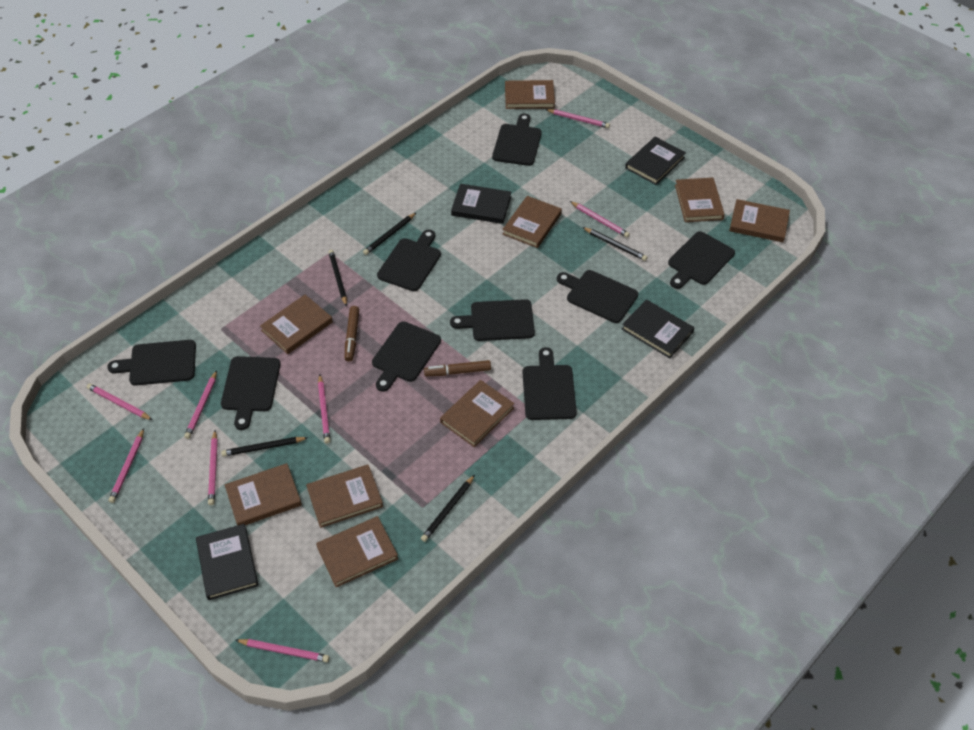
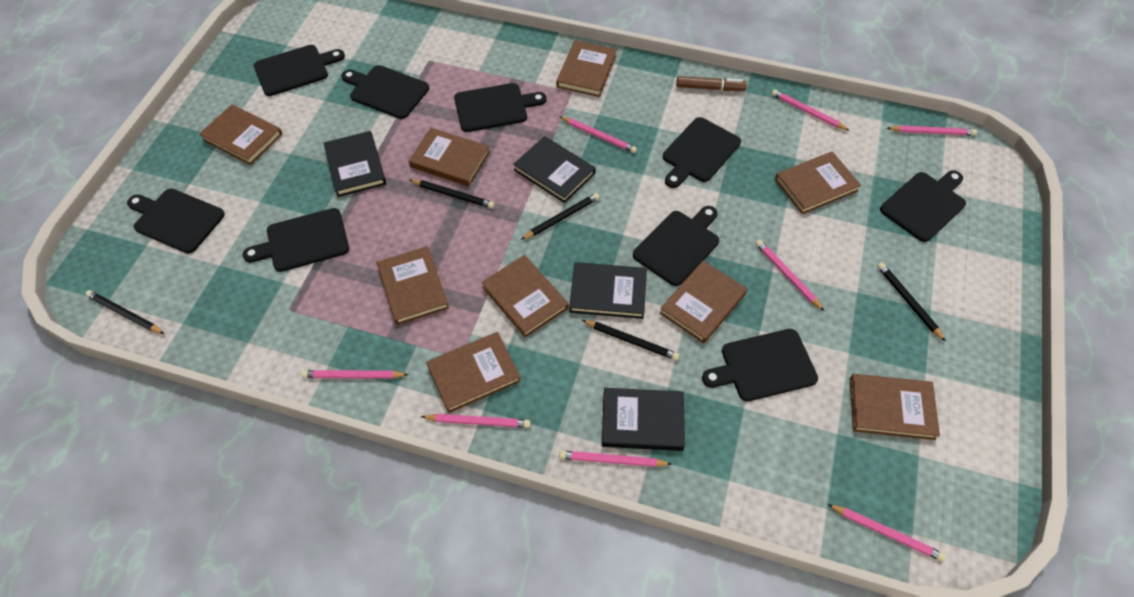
brown marker: 2 -> 1

